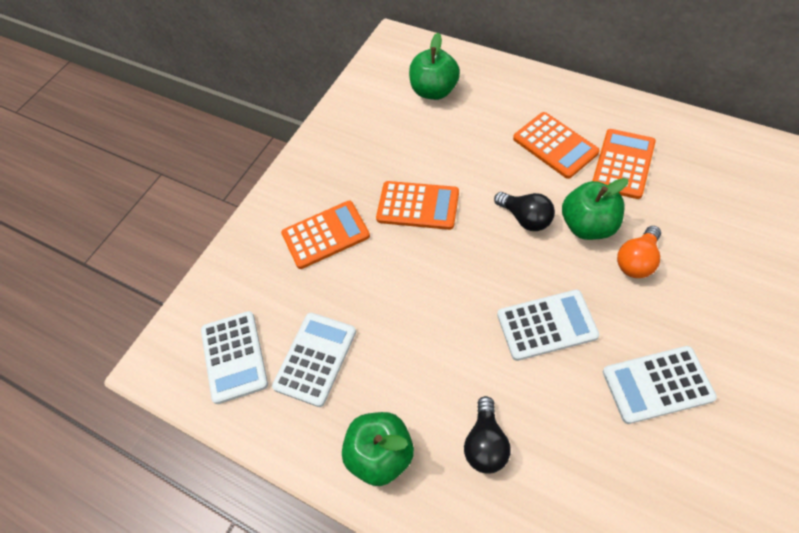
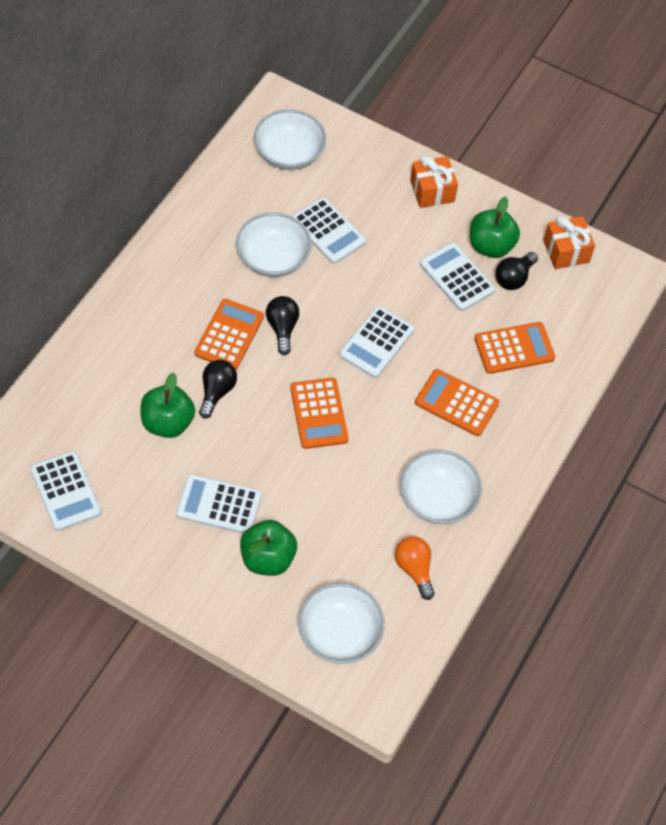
black light bulb: 2 -> 3
orange gift: 0 -> 2
white bowl: 0 -> 4
white calculator: 4 -> 5

